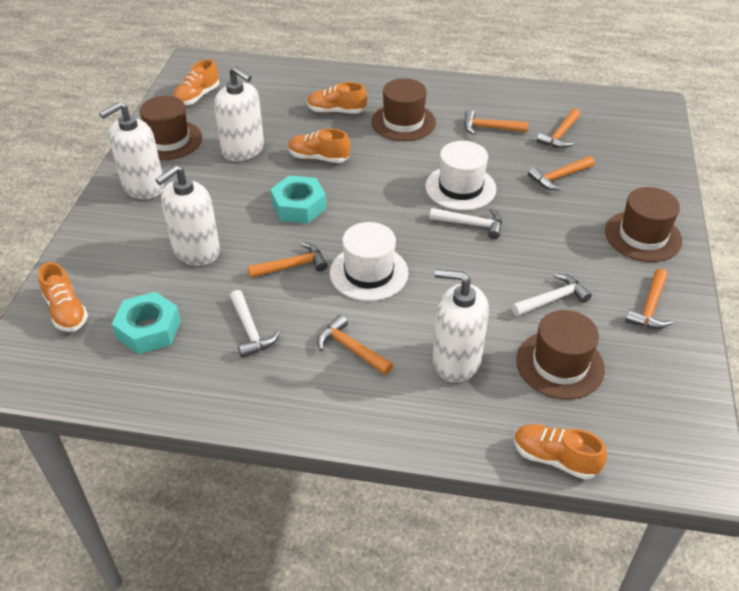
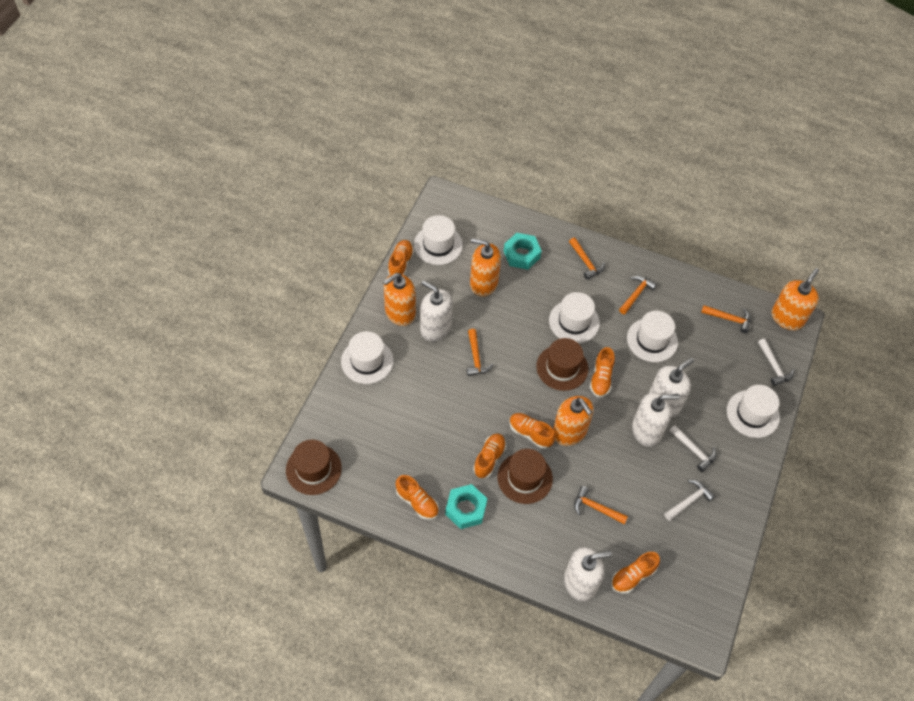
brown hat: 4 -> 3
orange hammer: 6 -> 5
orange shoe: 5 -> 6
orange soap dispenser: 0 -> 4
white hat: 2 -> 5

